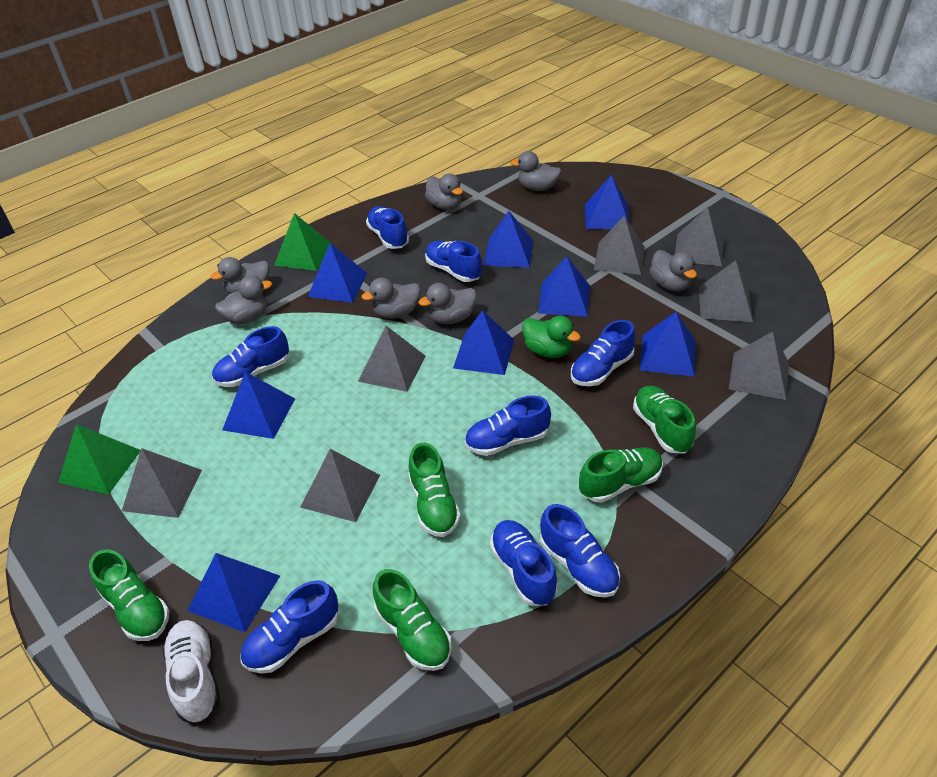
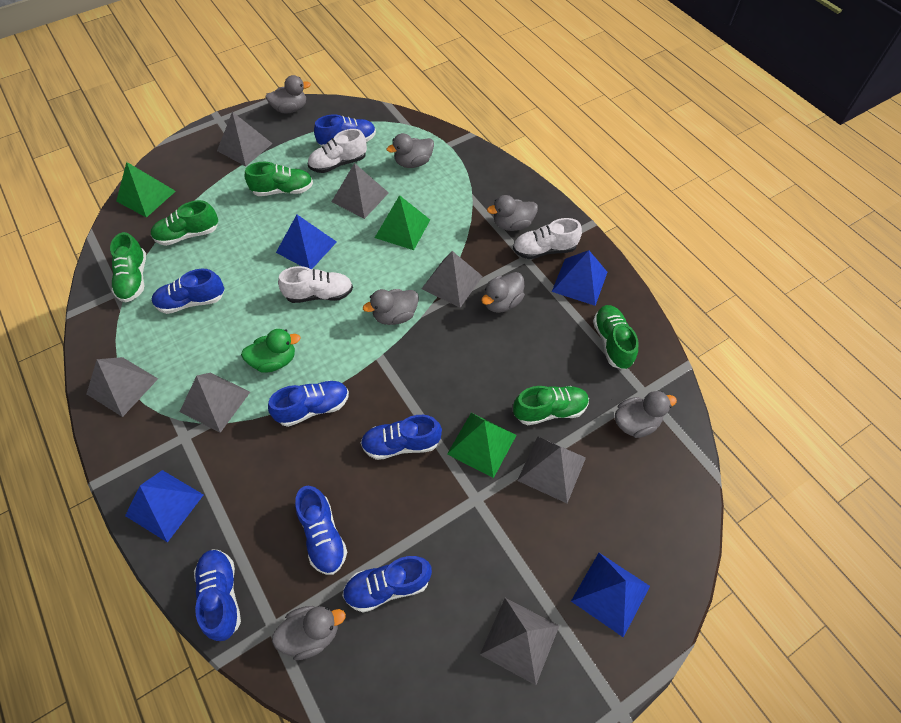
blue pyramid: 8 -> 4
blue shoe: 8 -> 7
green pyramid: 2 -> 3
white shoe: 1 -> 3

